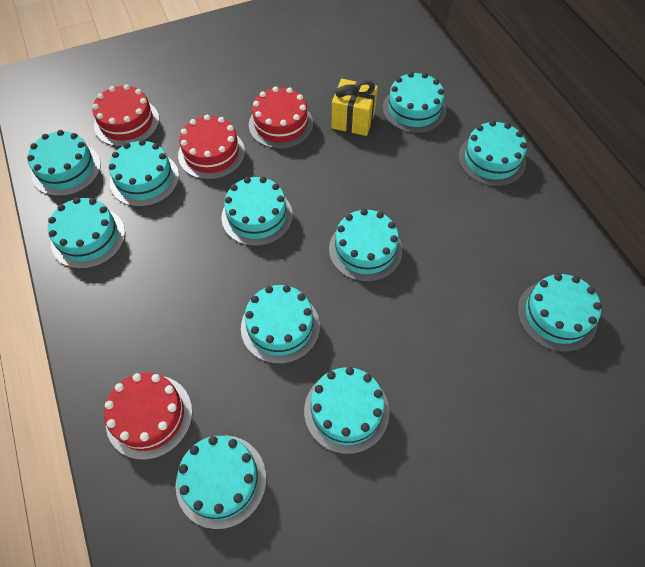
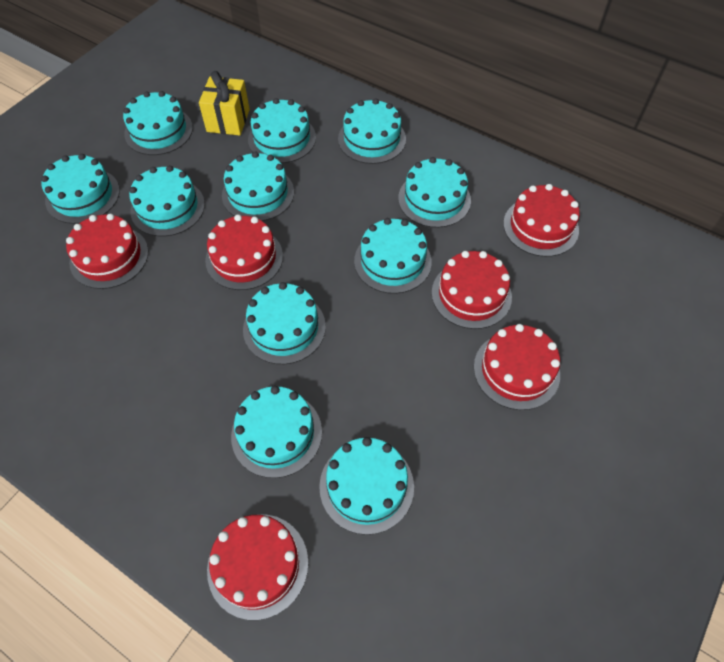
red cake: 4 -> 6

